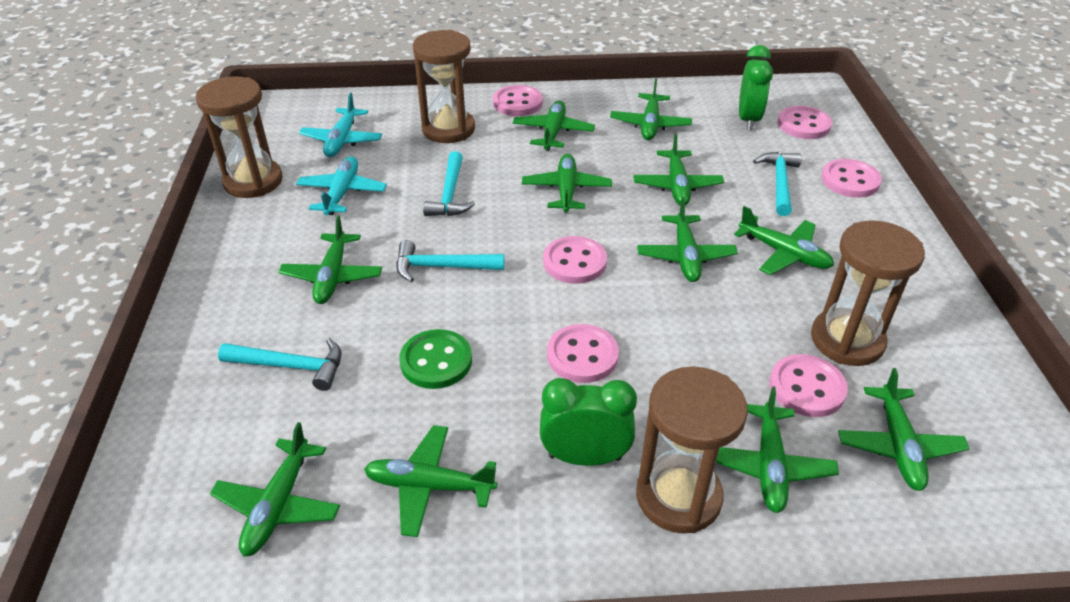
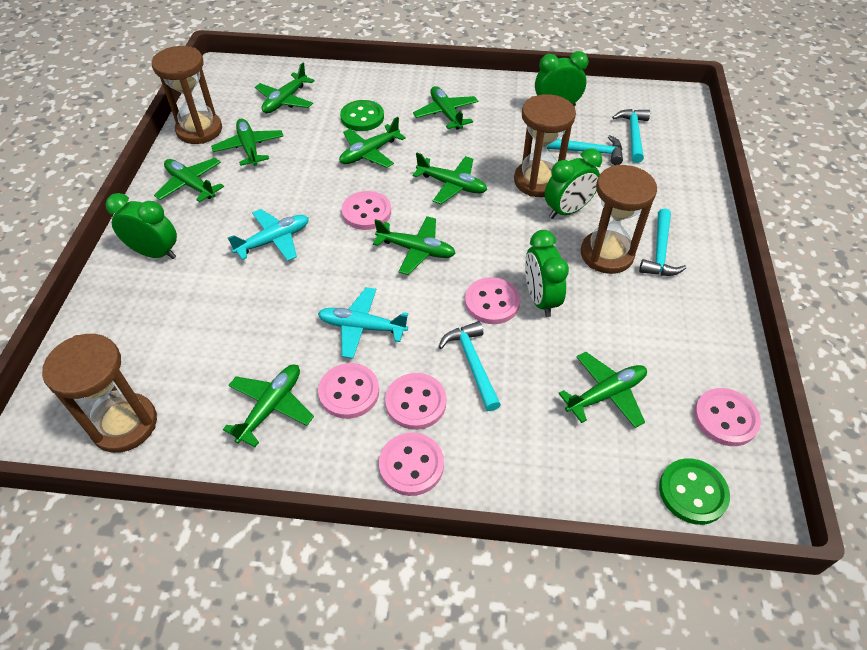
green button: 1 -> 2
green clock: 2 -> 4
green plane: 11 -> 9

